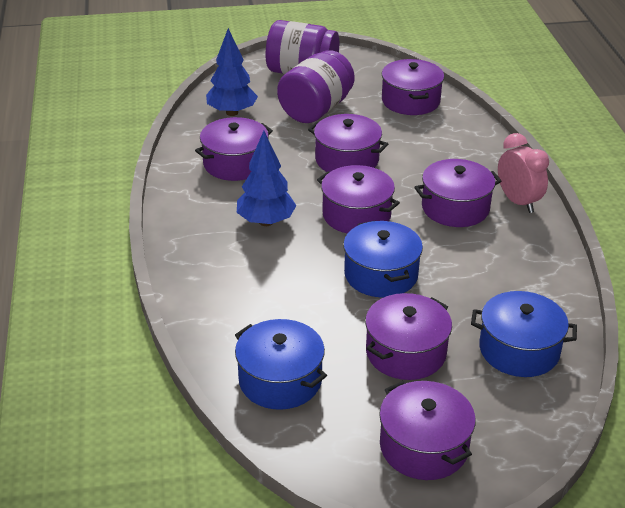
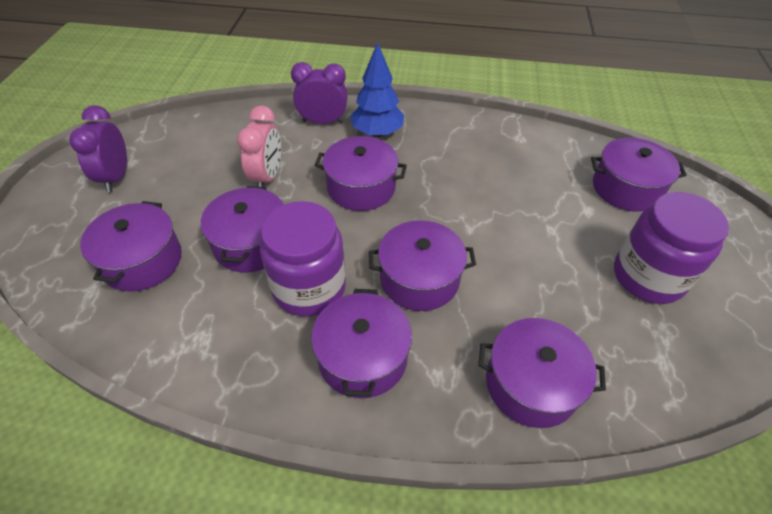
blue pot: 3 -> 0
blue tree: 2 -> 1
purple clock: 0 -> 2

